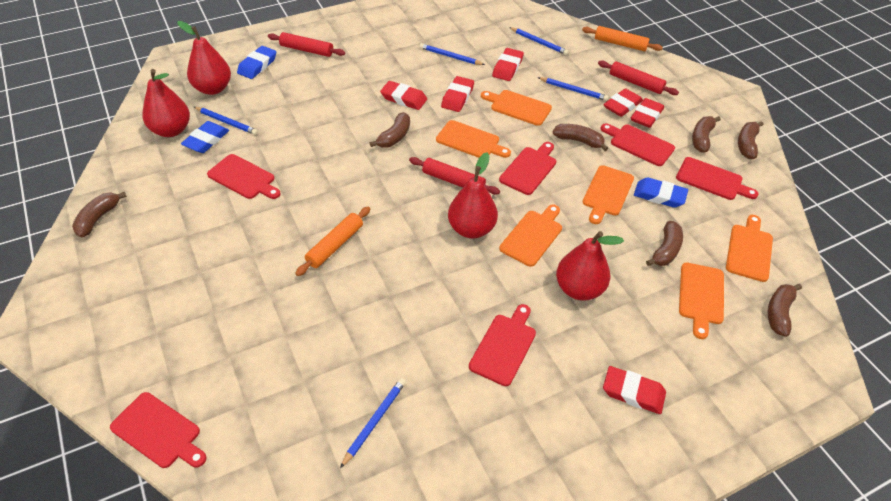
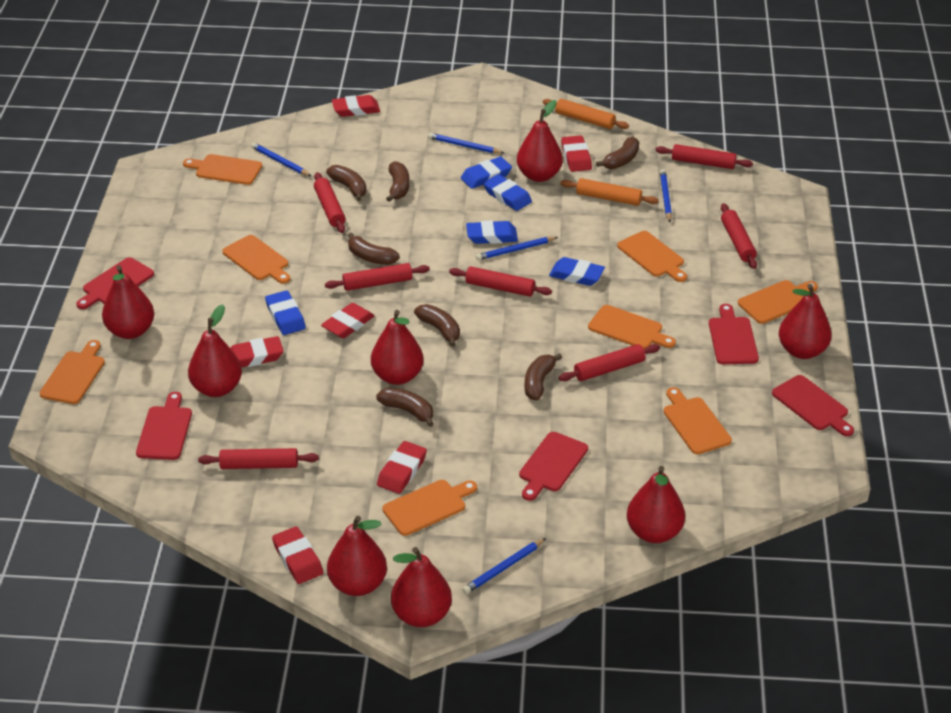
blue eraser: 3 -> 5
orange cutting board: 6 -> 8
red cutting board: 6 -> 5
red pear: 4 -> 8
red rolling pin: 3 -> 7

